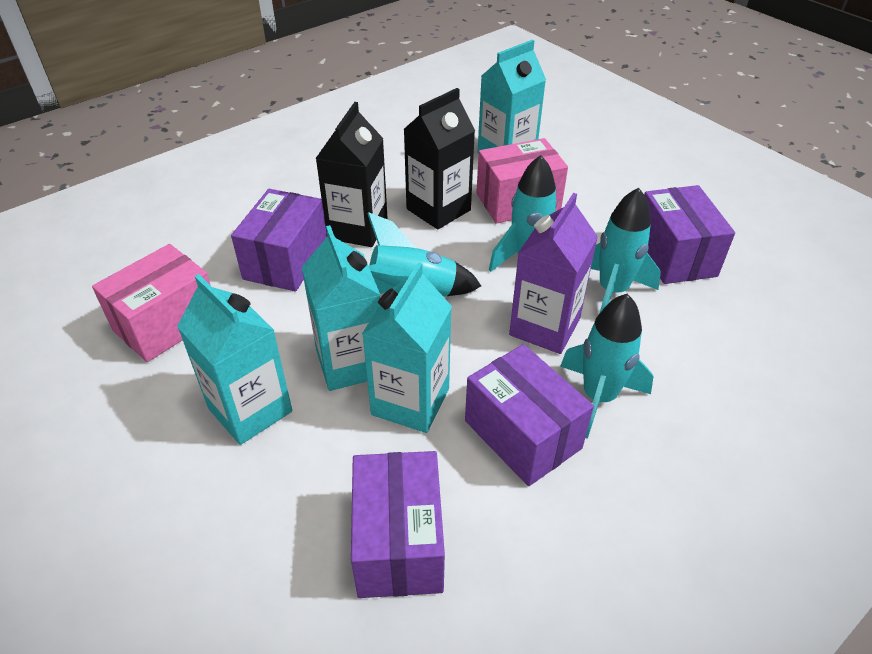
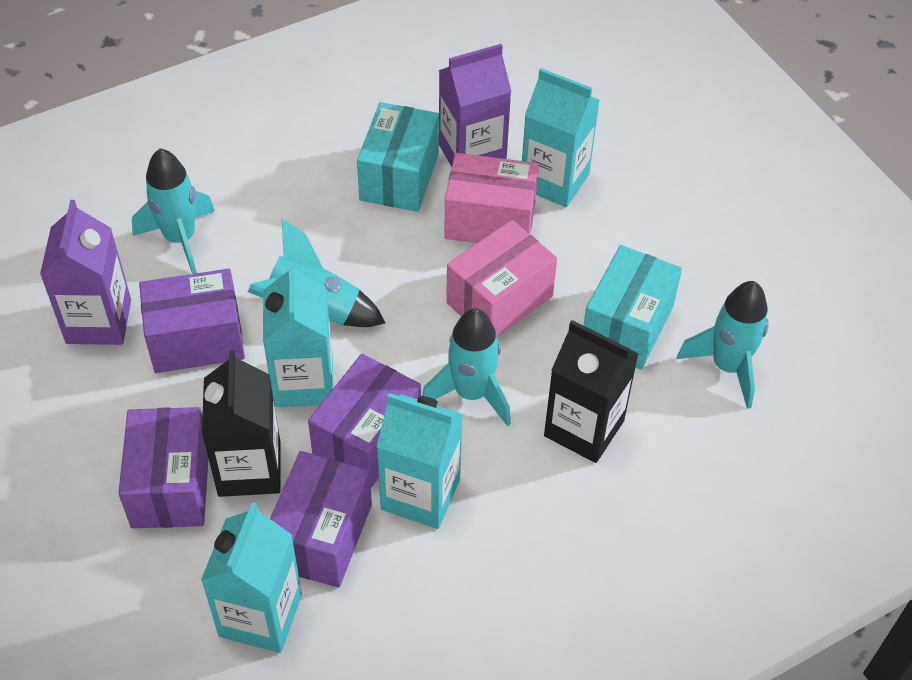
purple carton: 1 -> 2
turquoise box: 0 -> 2

